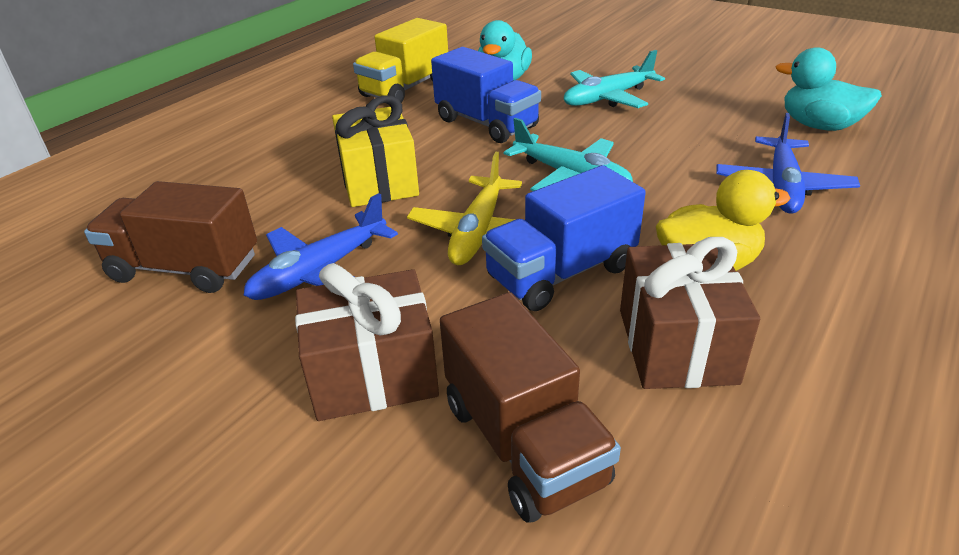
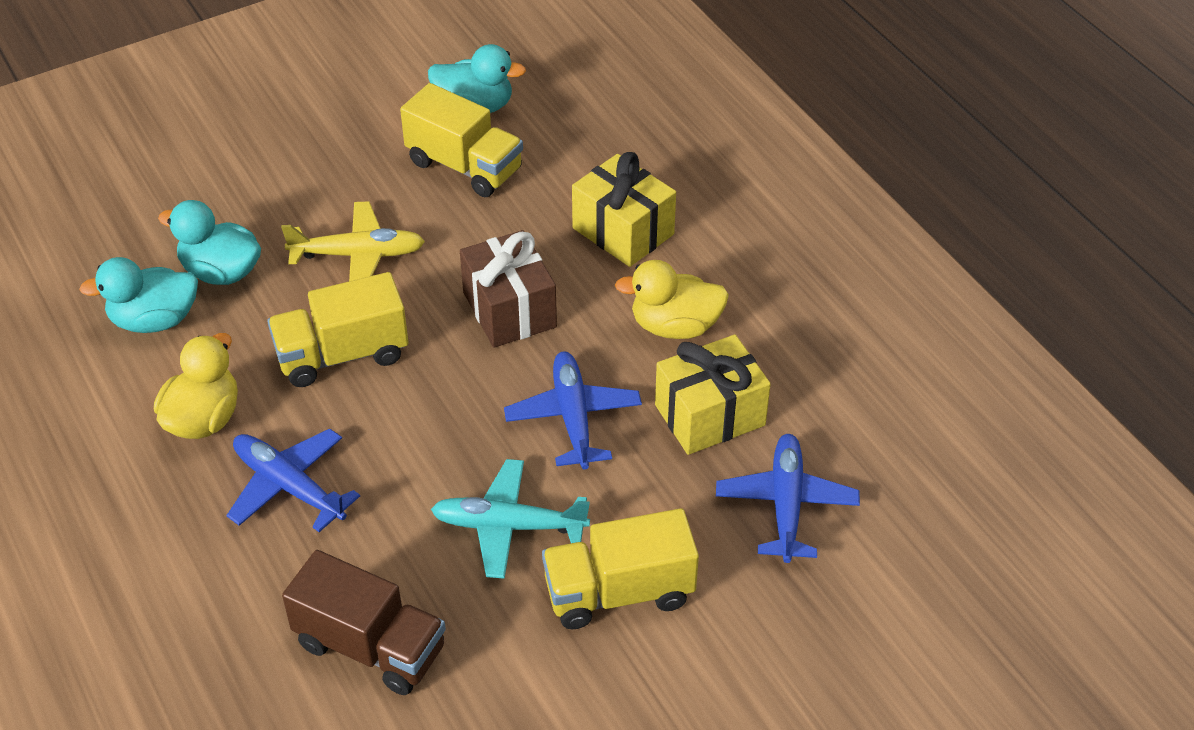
blue plane: 2 -> 3
blue truck: 2 -> 0
brown gift: 2 -> 1
brown truck: 2 -> 1
turquoise duck: 2 -> 3
turquoise plane: 2 -> 1
yellow duck: 1 -> 2
yellow gift: 1 -> 2
yellow truck: 1 -> 3

